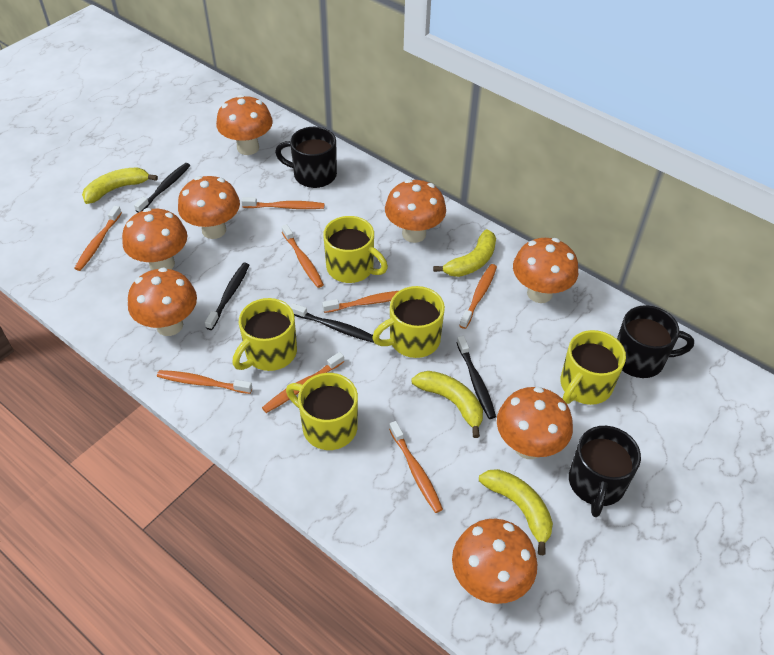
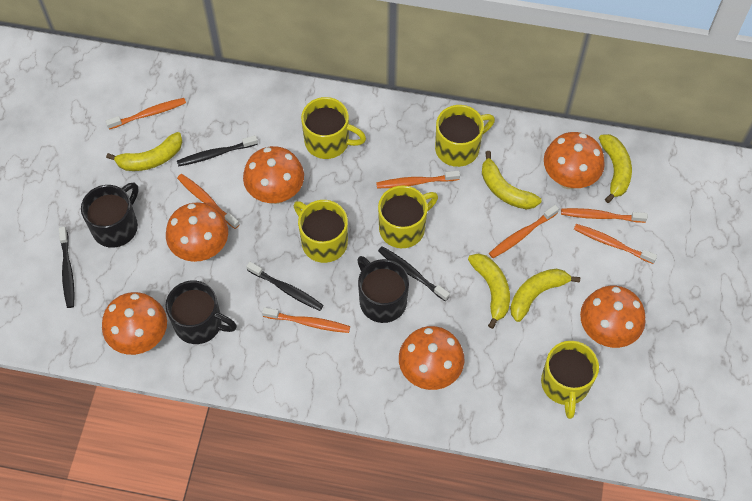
orange mushroom: 8 -> 6
orange toothbrush: 8 -> 7
yellow banana: 4 -> 5

